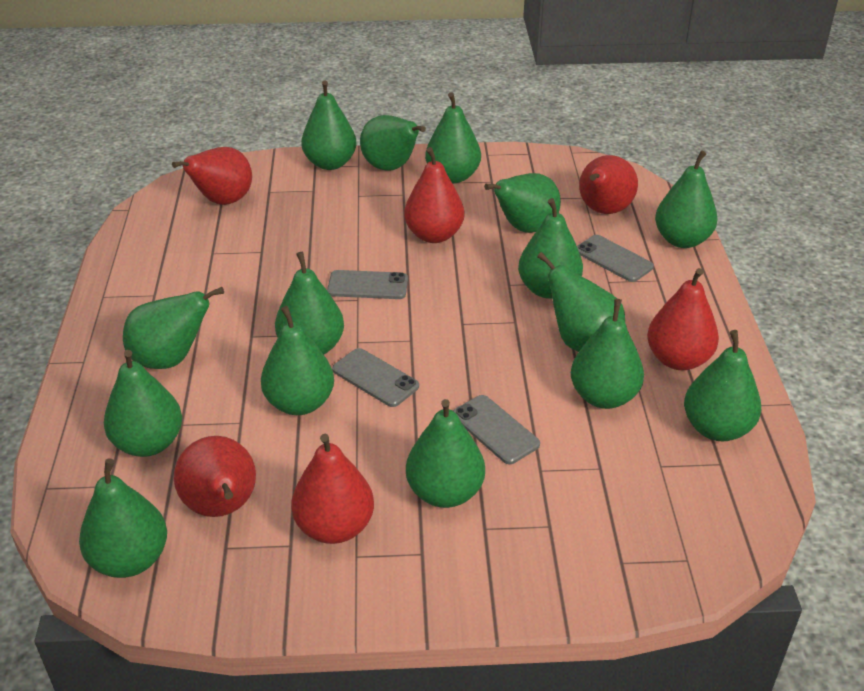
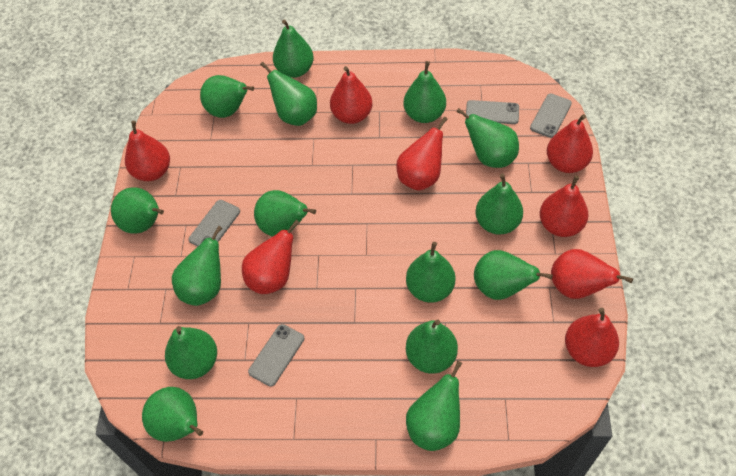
red pear: 6 -> 8

